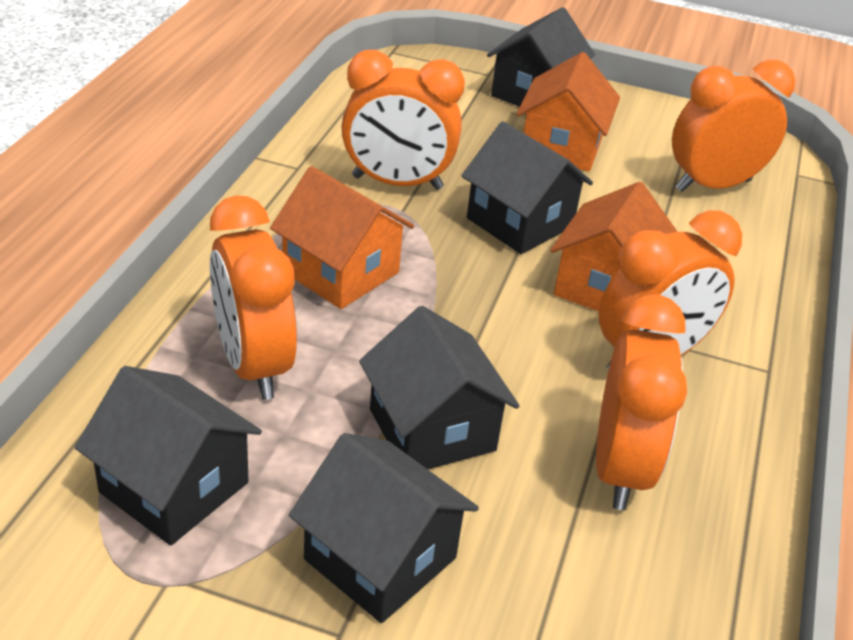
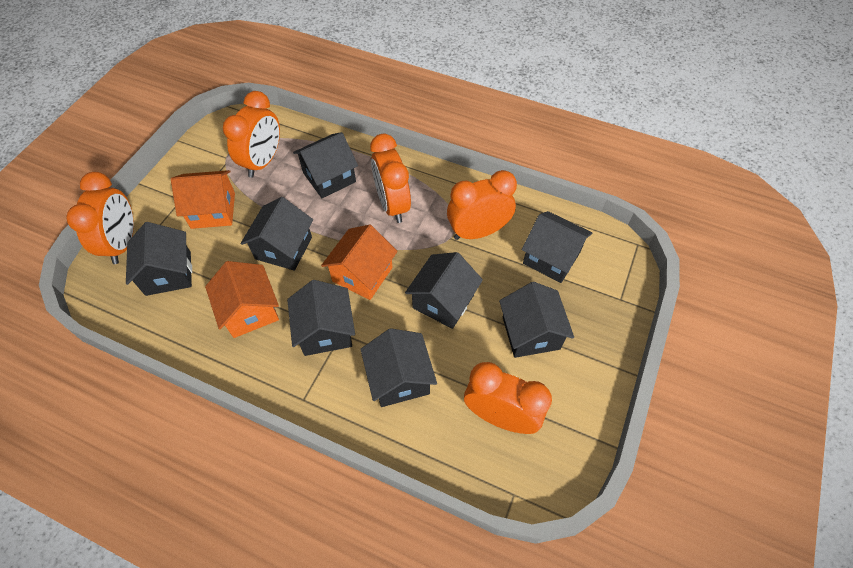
black house: 5 -> 8

